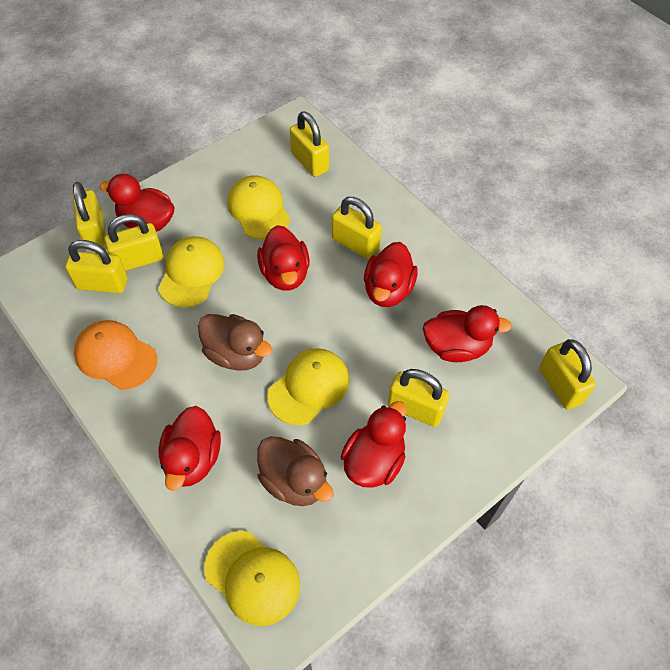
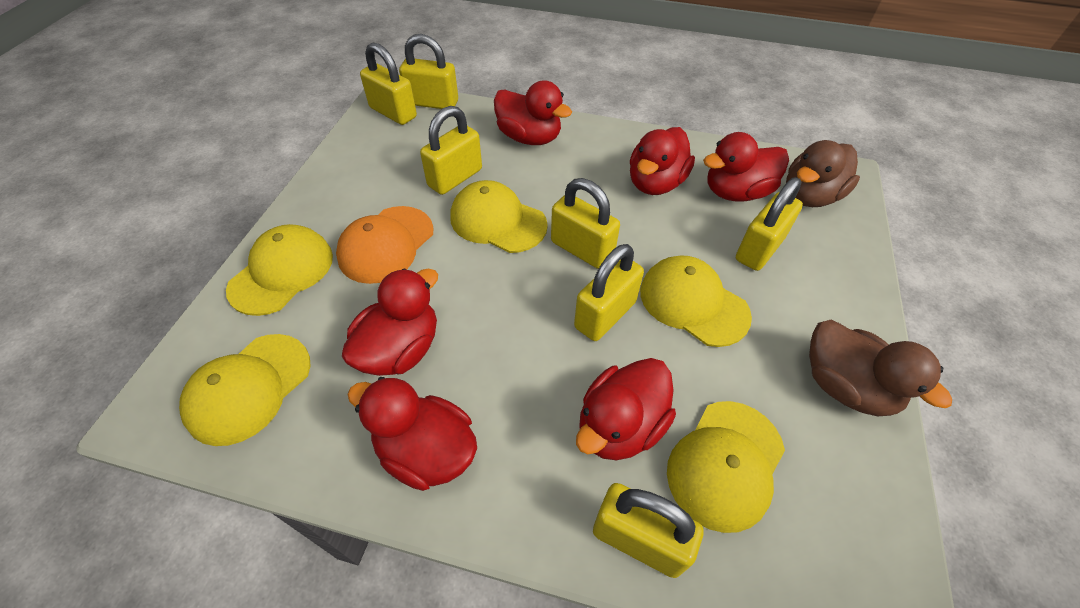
yellow cap: 4 -> 5

